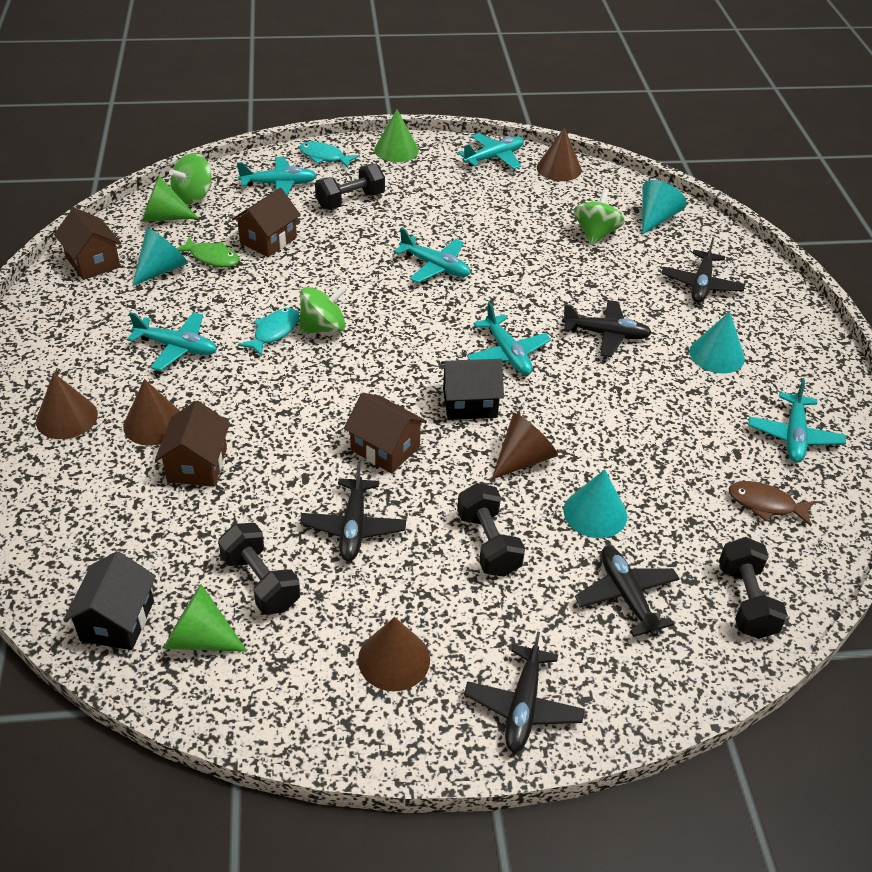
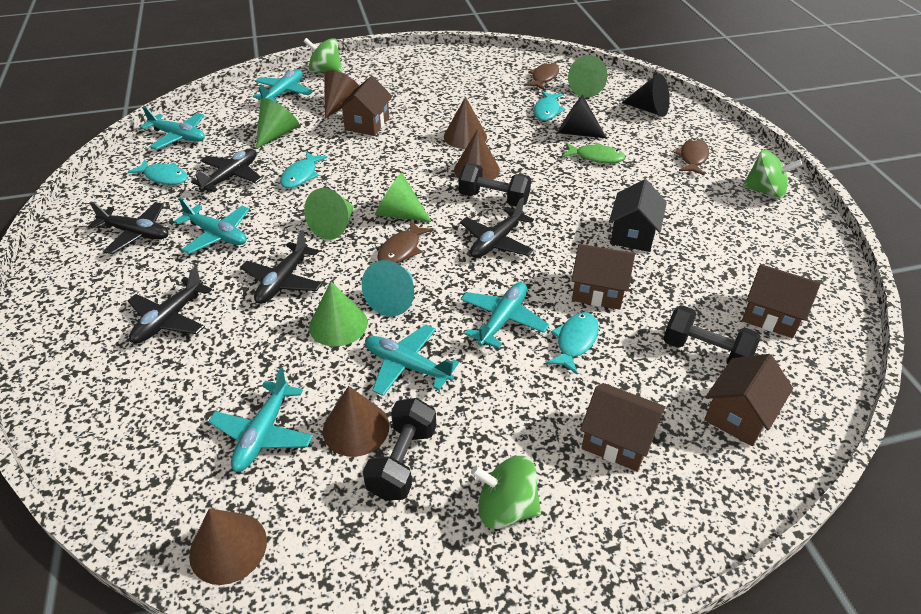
black cone: 0 -> 2
black dumbbell: 4 -> 3
black house: 2 -> 1
brown fish: 1 -> 3
brown house: 4 -> 5
green cone: 3 -> 5
turquoise cone: 4 -> 1
turquoise fish: 2 -> 4

